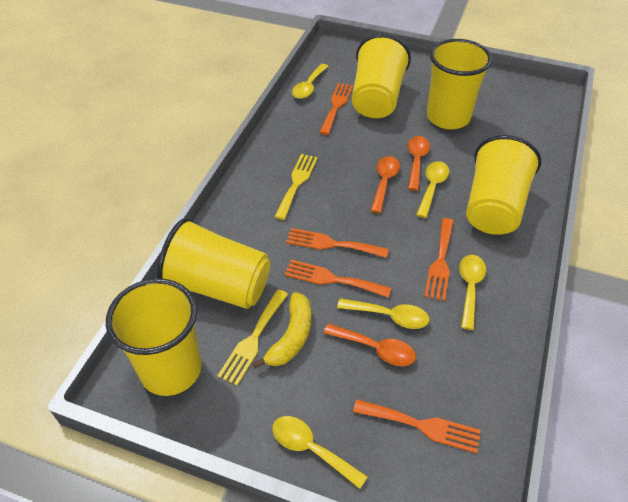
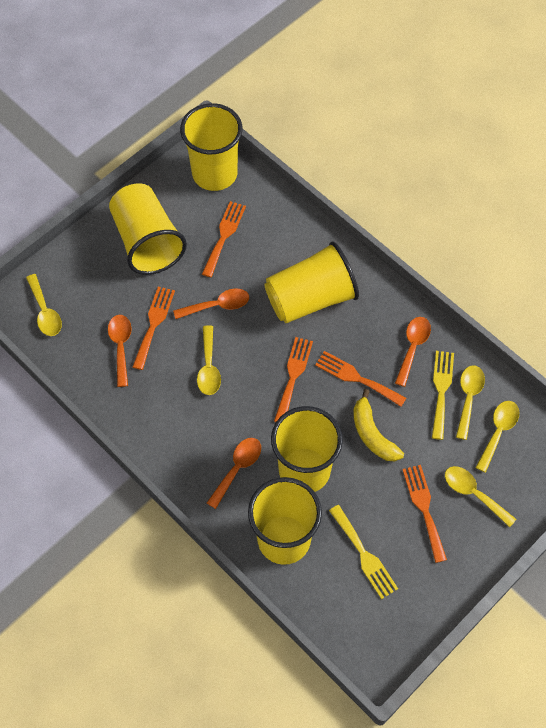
orange spoon: 3 -> 4

